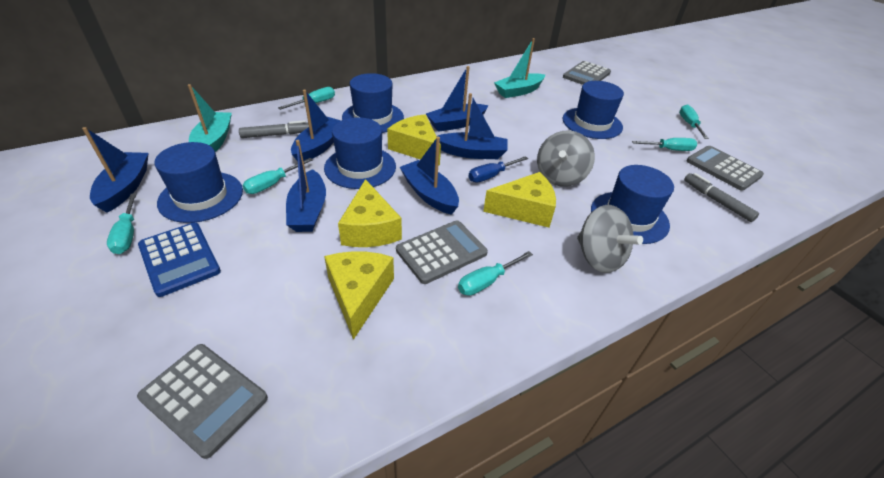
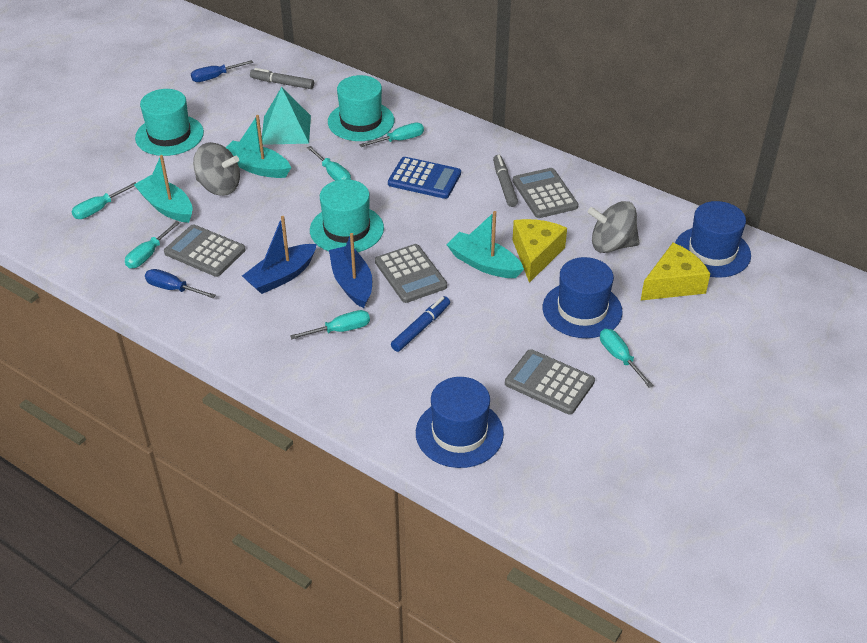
blue boat: 6 -> 2
blue hat: 5 -> 3
blue marker: 0 -> 1
blue screwdriver: 1 -> 2
turquoise boat: 2 -> 3
turquoise hat: 0 -> 3
turquoise pyramid: 0 -> 1
yellow cheese: 4 -> 2

